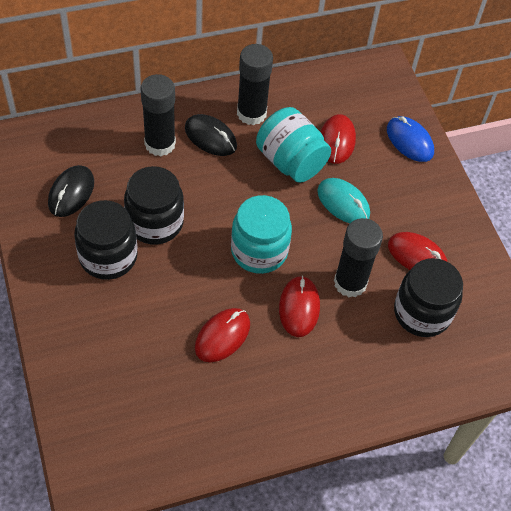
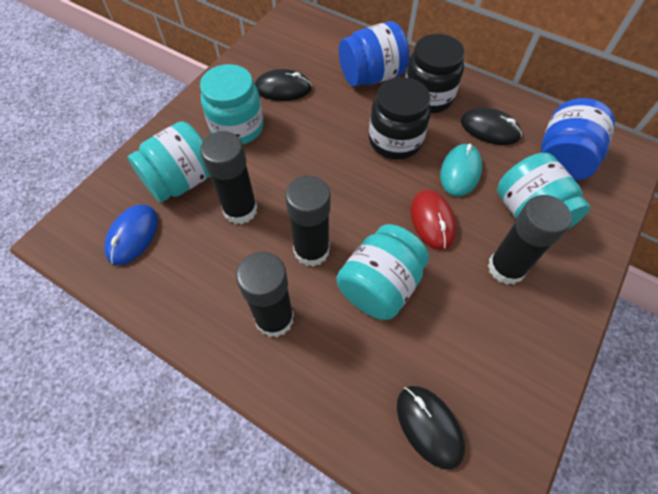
black glue stick: 3 -> 4
black jar: 3 -> 2
black mouse: 2 -> 3
blue jar: 0 -> 2
red mouse: 4 -> 1
turquoise jar: 2 -> 4

